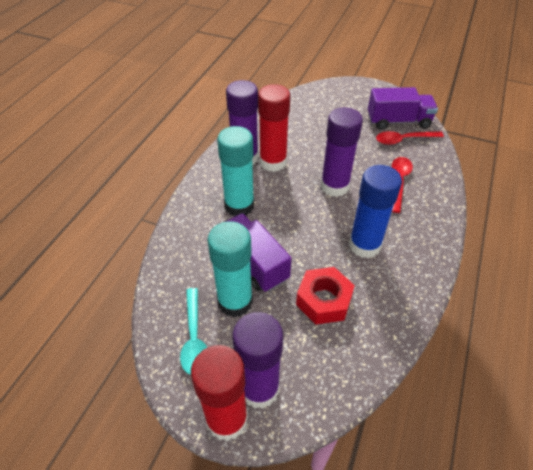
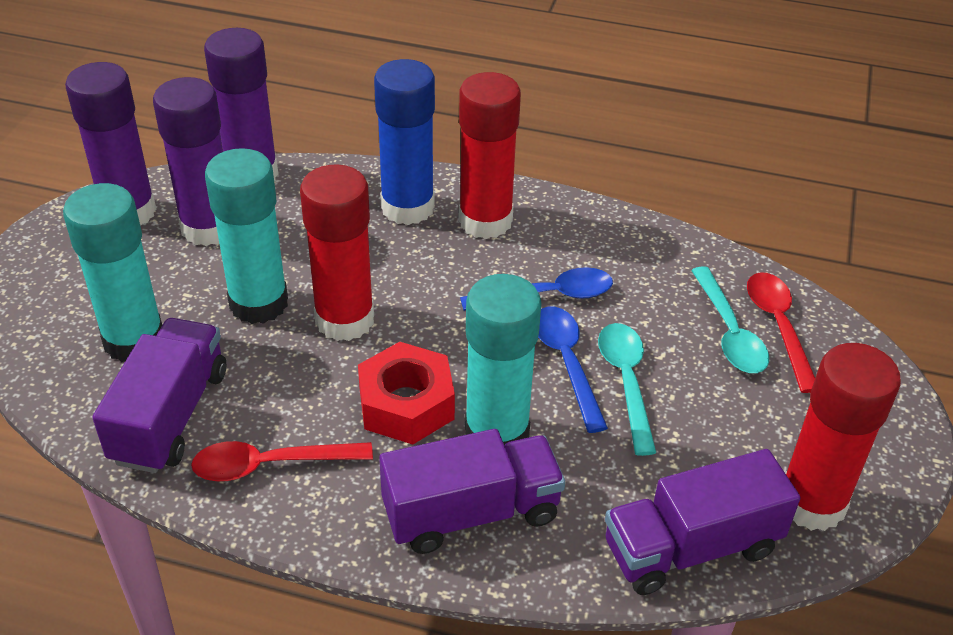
blue spoon: 0 -> 2
purple truck: 2 -> 3
red glue stick: 2 -> 3
turquoise glue stick: 2 -> 3
turquoise spoon: 1 -> 2

